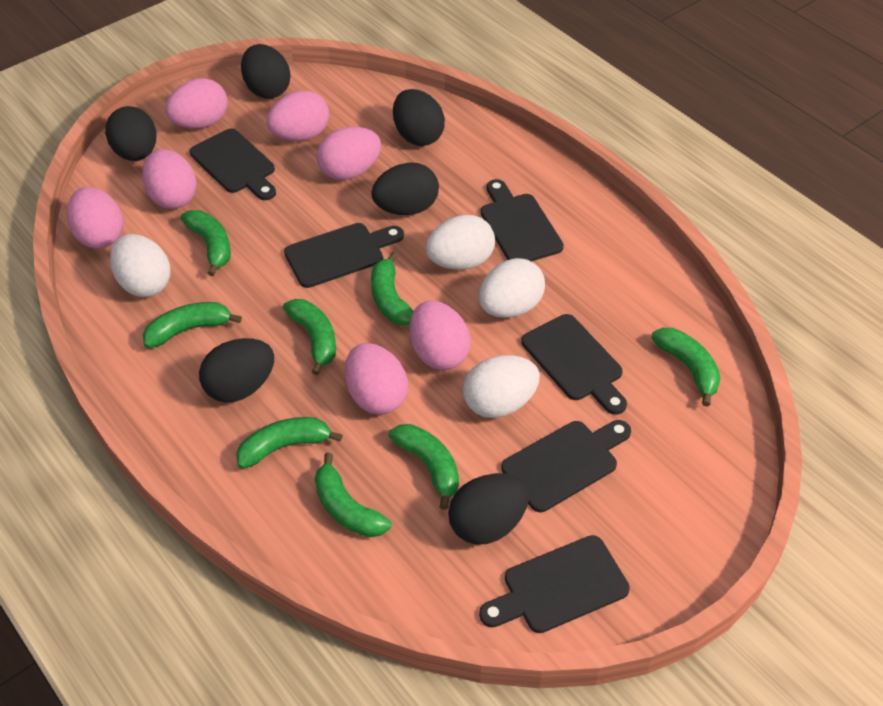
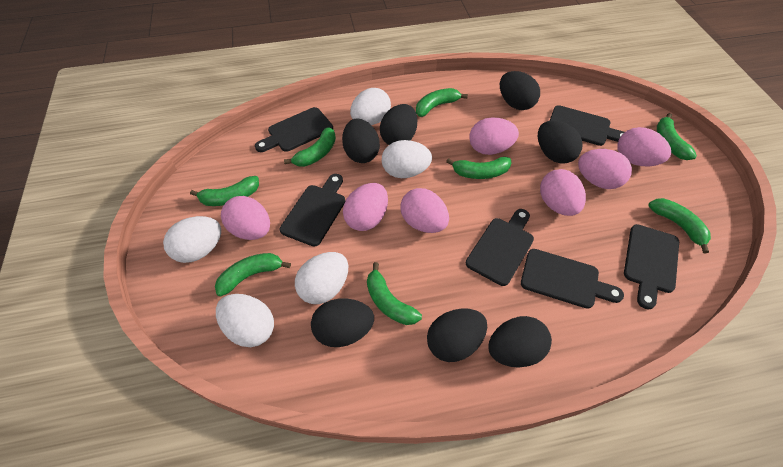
black egg: 6 -> 7
white egg: 4 -> 5

